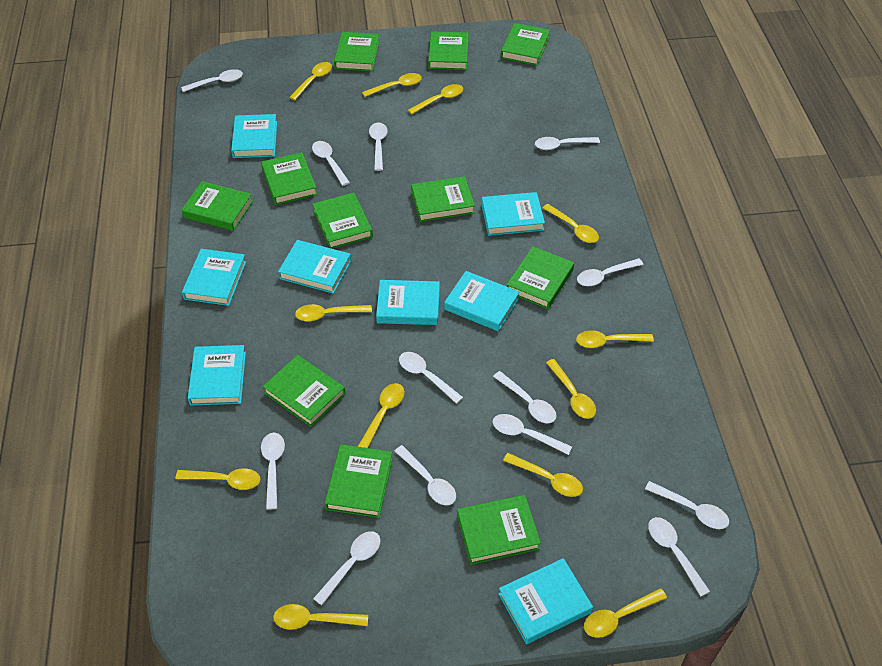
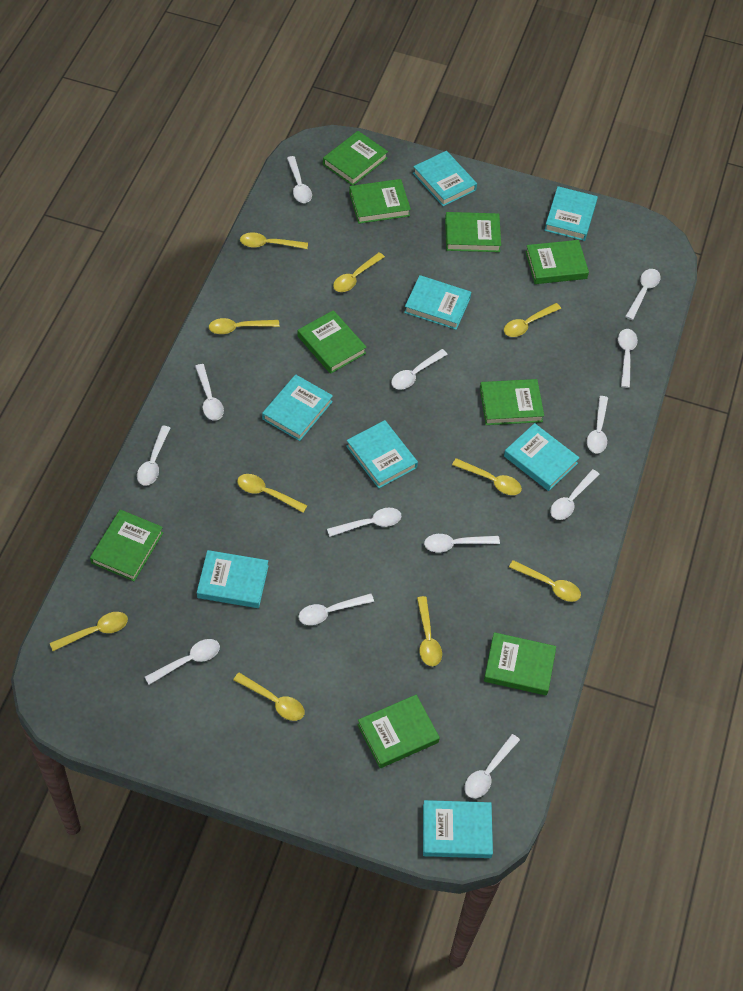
green book: 11 -> 9
yellow spoon: 12 -> 10

